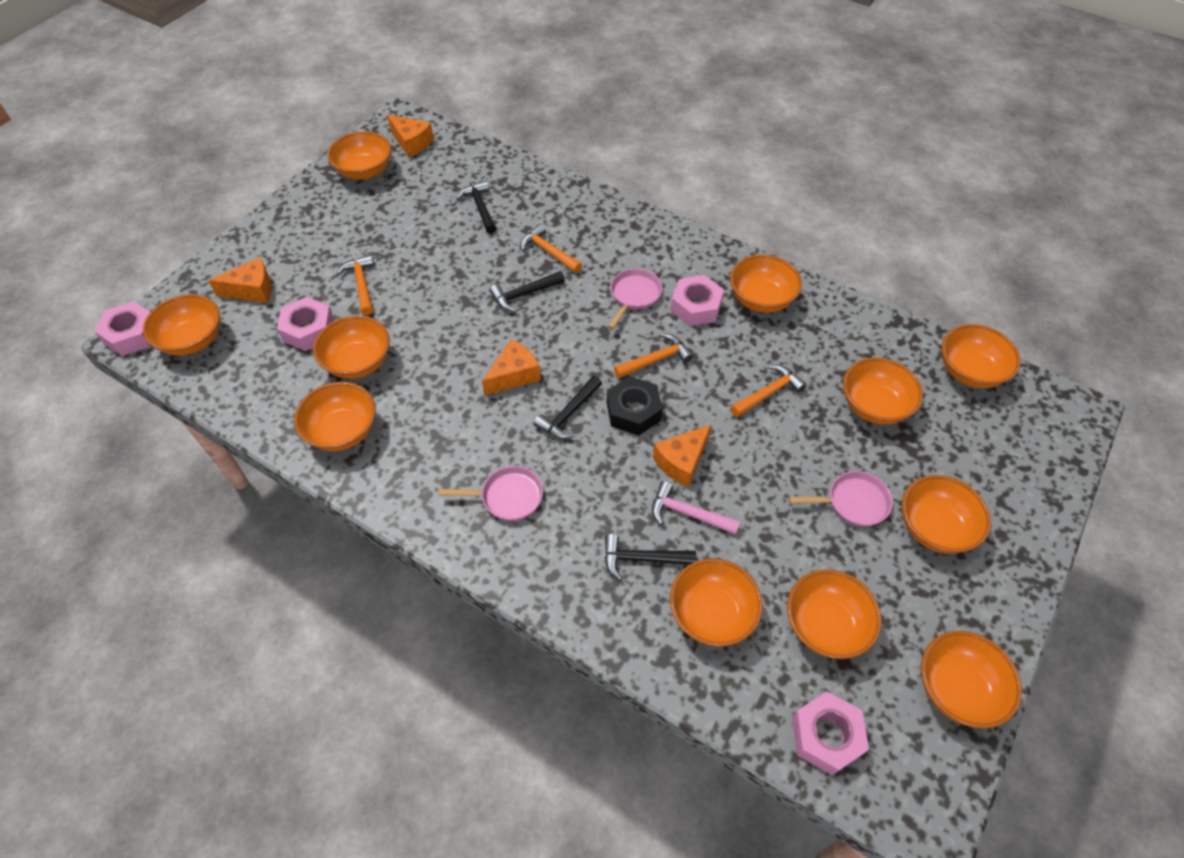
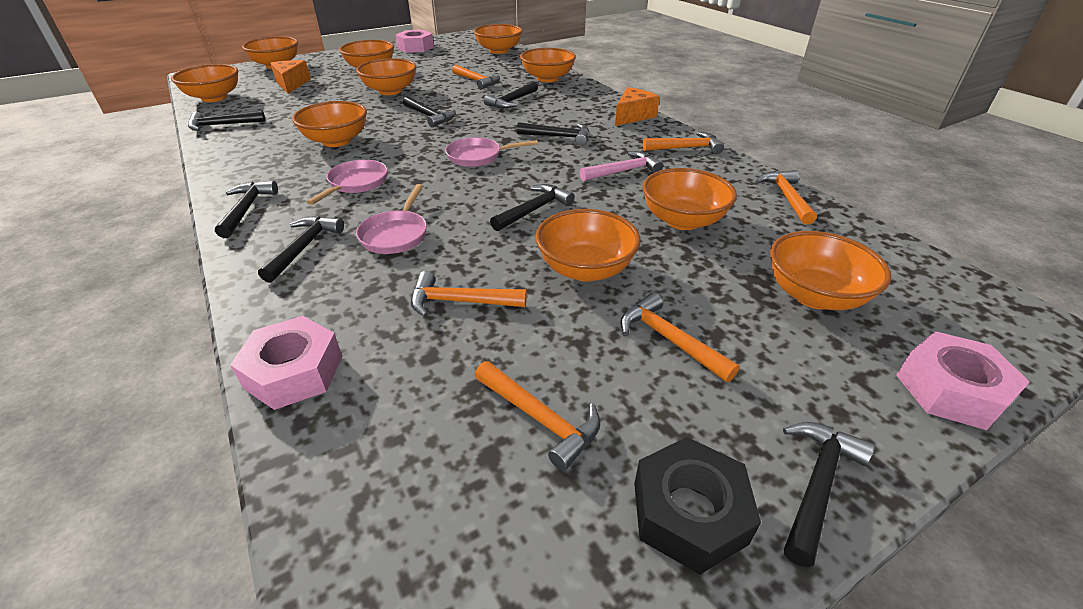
black hammer: 4 -> 8
orange bowl: 11 -> 10
orange cheese: 4 -> 2
orange hammer: 4 -> 6
pink nut: 4 -> 3

